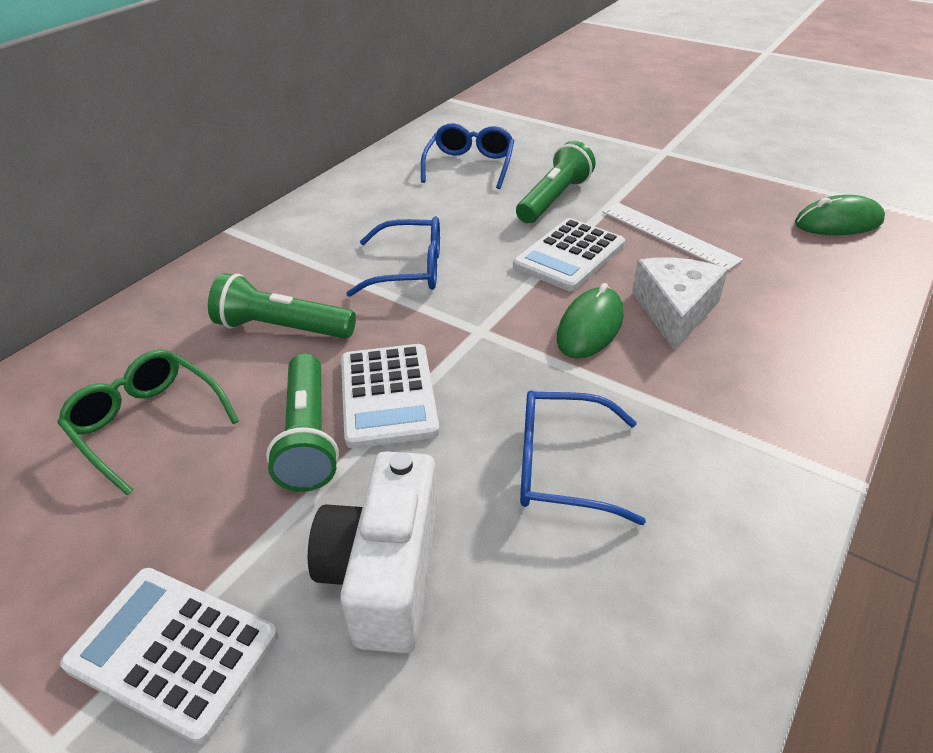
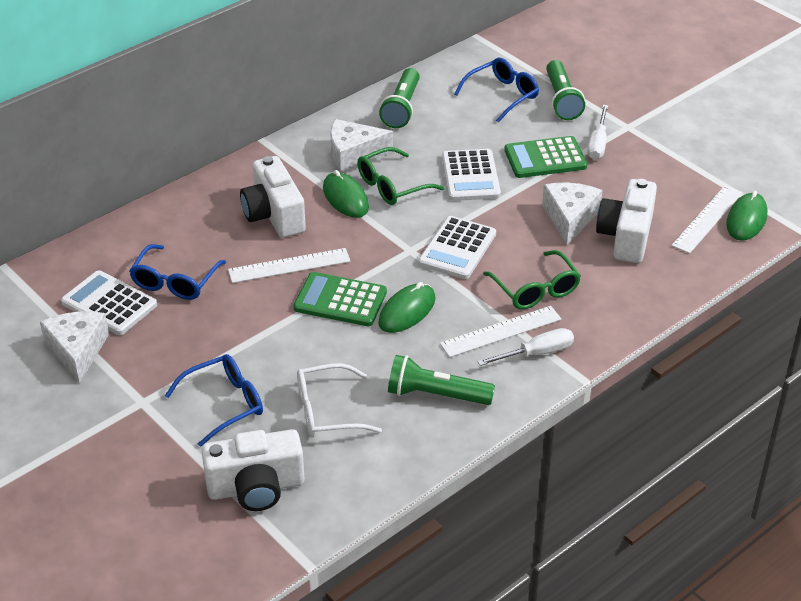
green calculator: 0 -> 2
green glasses: 1 -> 2
green mouse: 2 -> 3
white camera: 1 -> 3
white cheese: 1 -> 3
white glasses: 0 -> 1
white ruler: 1 -> 3
white screwdriver: 0 -> 2

